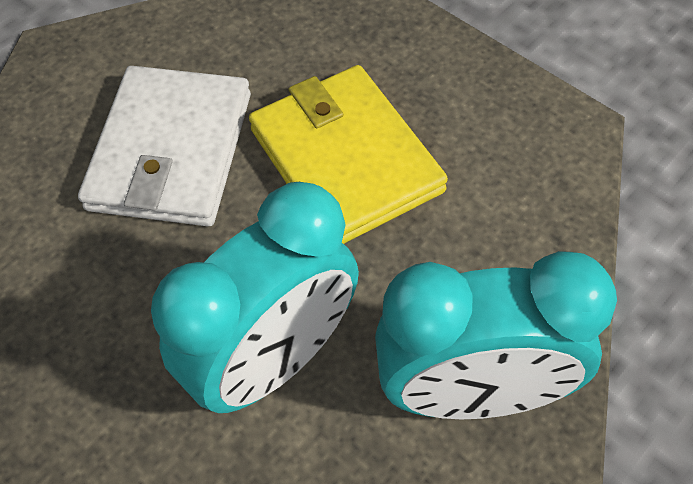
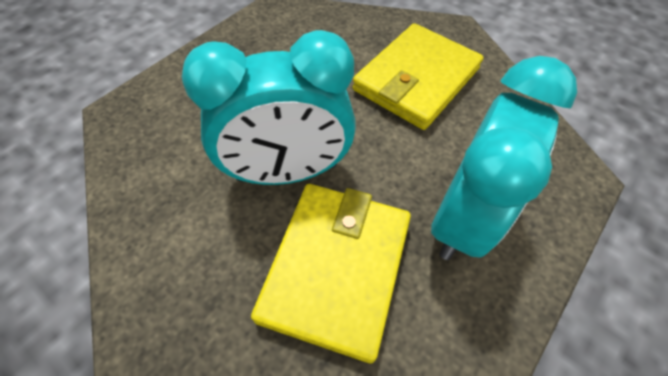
white wallet: 1 -> 0
yellow wallet: 1 -> 2

